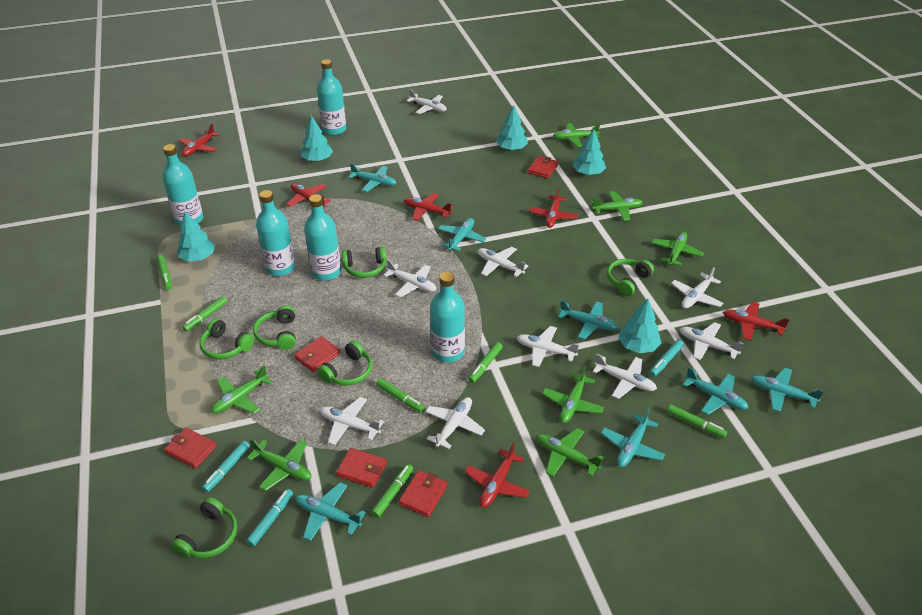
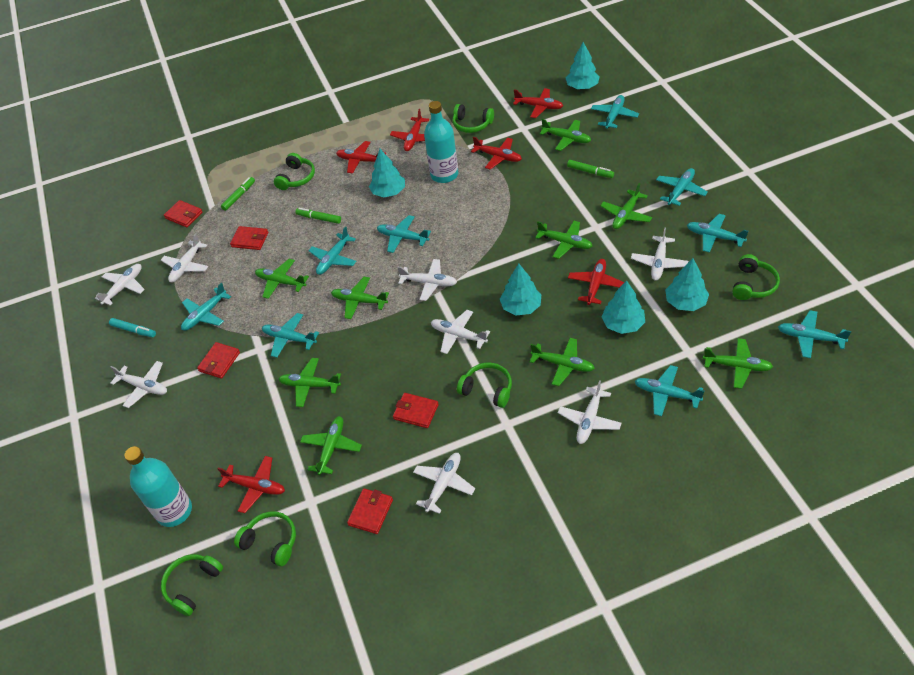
green marker: 6 -> 3
green plane: 7 -> 9
turquoise bottle: 5 -> 2
turquoise marker: 3 -> 1
turquoise plane: 7 -> 9
white plane: 9 -> 8

